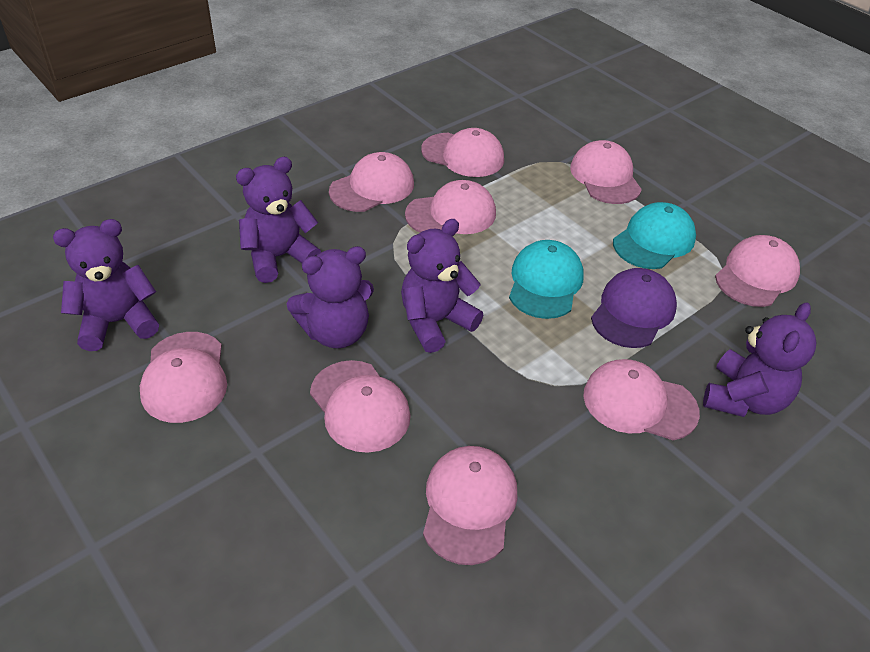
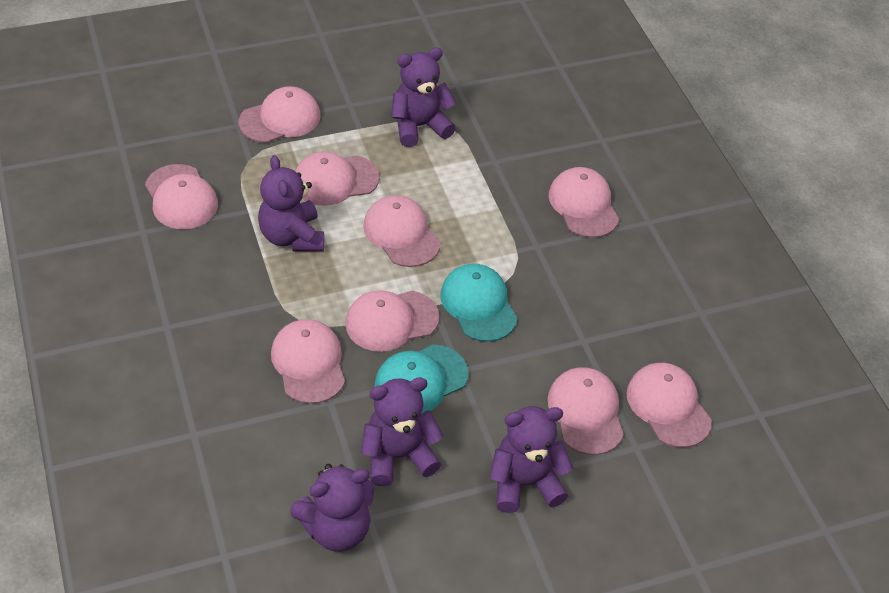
purple cap: 1 -> 0

